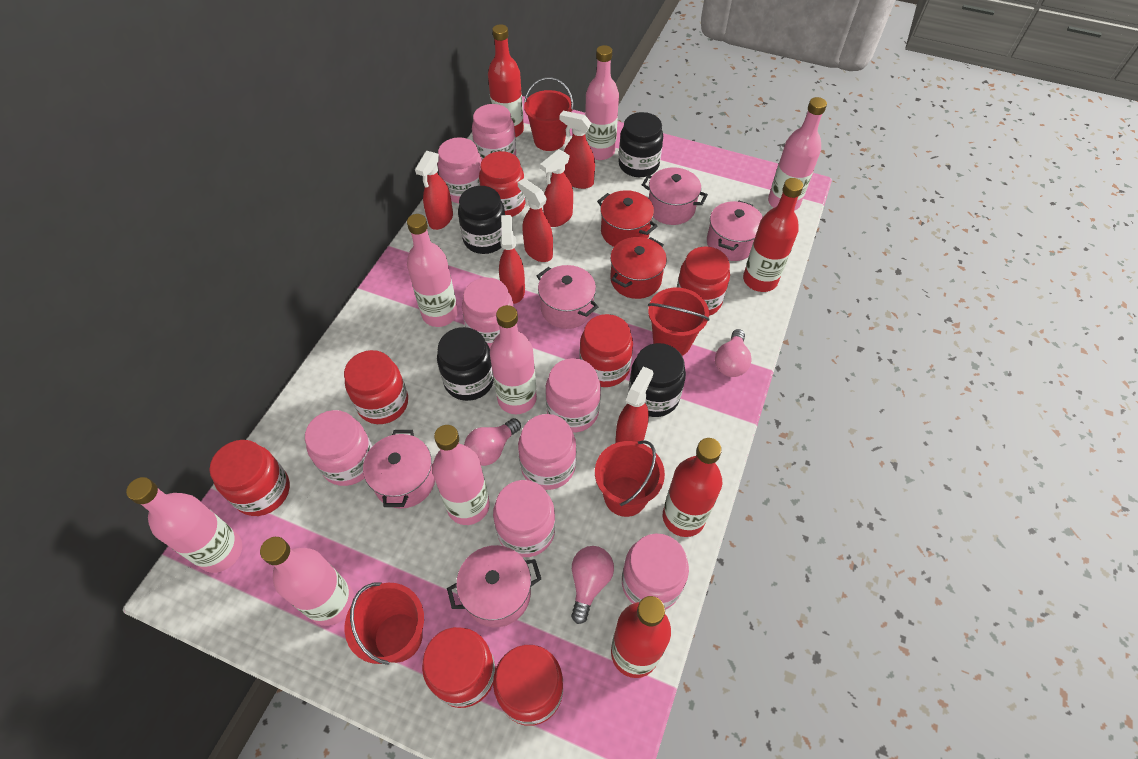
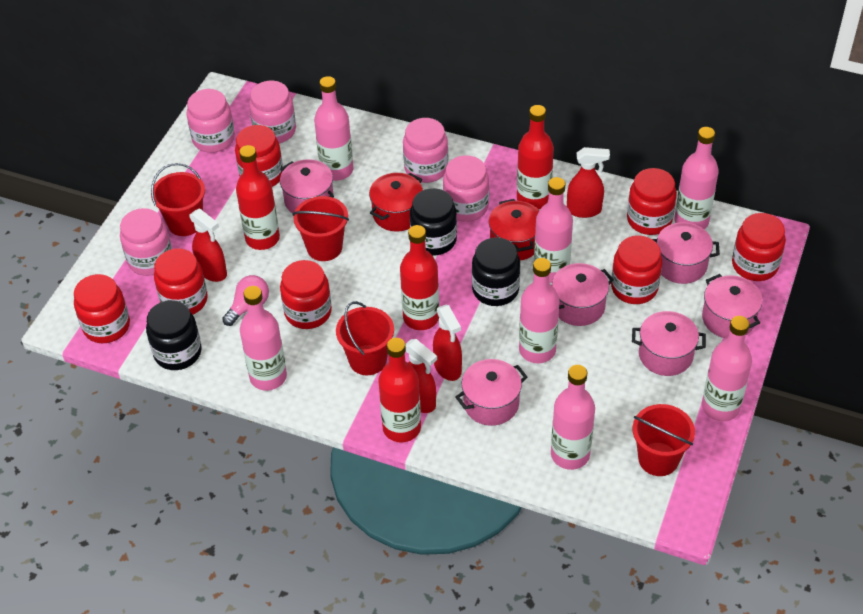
black jar: 4 -> 3
pink jar: 8 -> 5
pink light bulb: 3 -> 1
pink pot: 5 -> 6
red spray bottle: 6 -> 4

